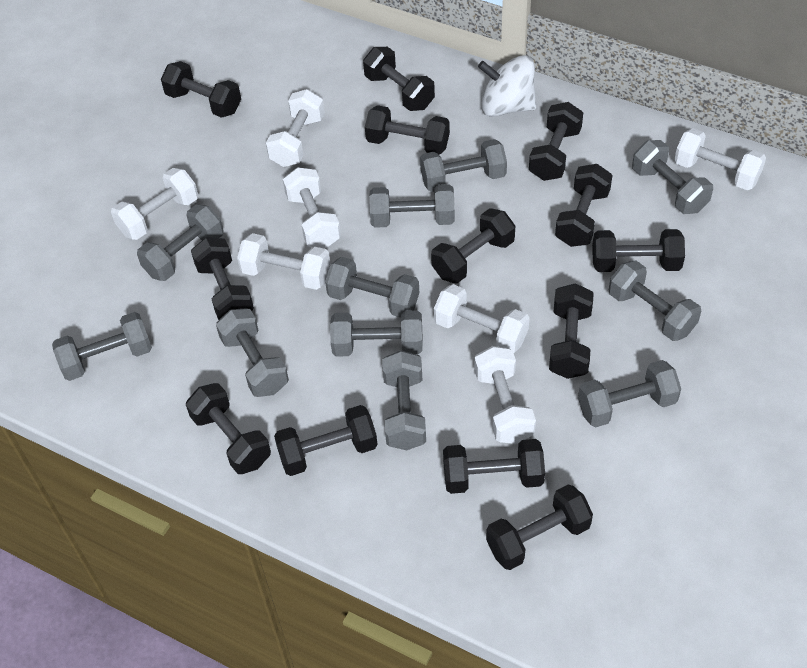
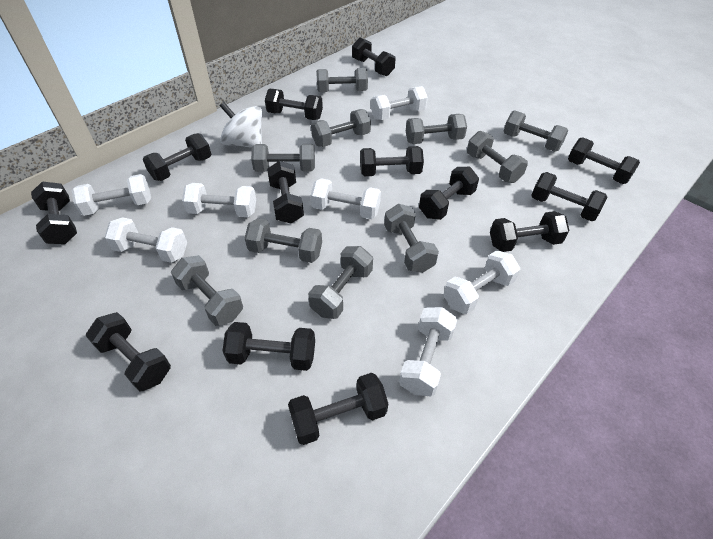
grey dumbbell: 11 -> 10

